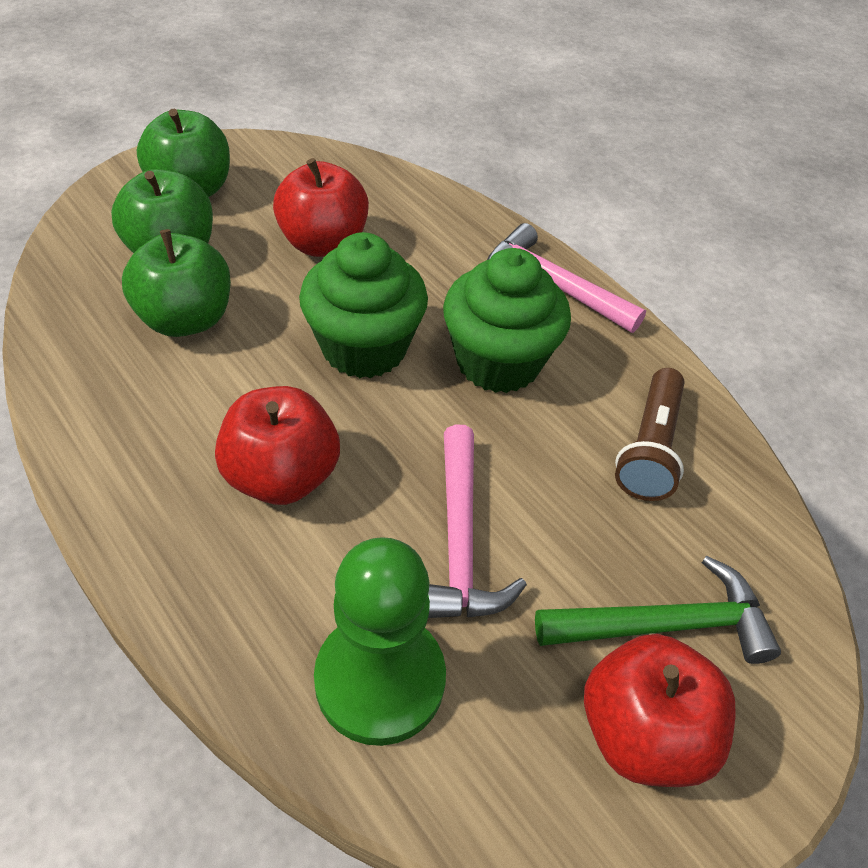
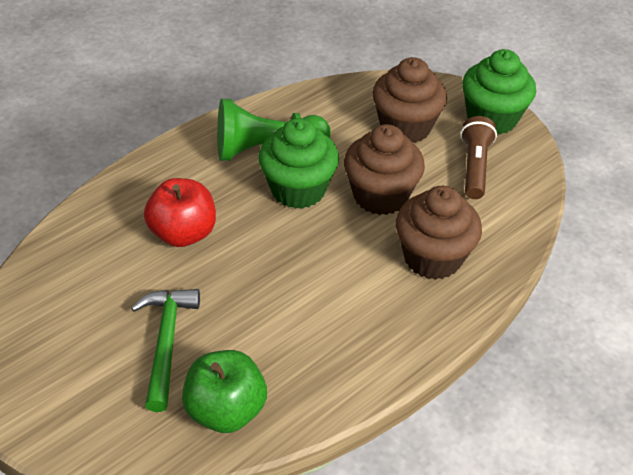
brown cupcake: 0 -> 3
green apple: 3 -> 1
pink hammer: 2 -> 0
red apple: 3 -> 1

